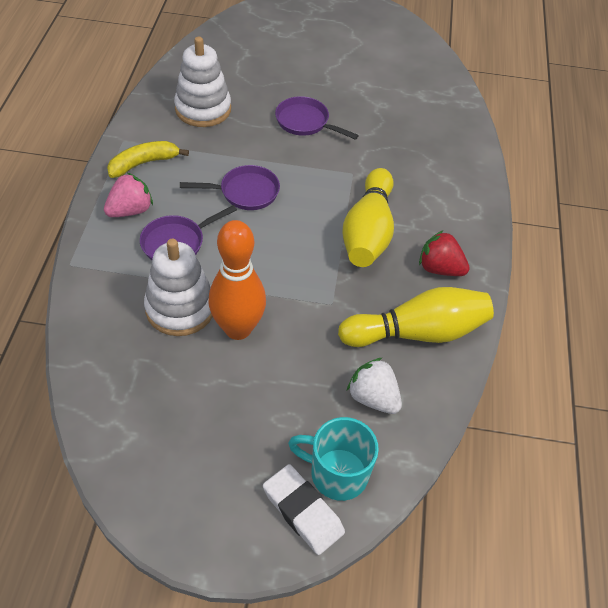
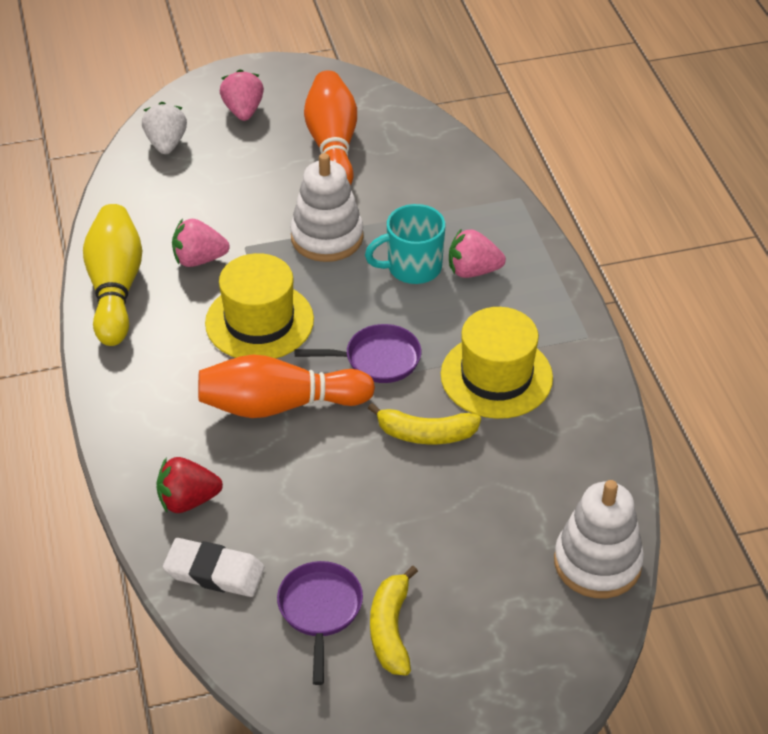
orange bowling pin: 1 -> 2
pink strawberry: 1 -> 3
purple pan: 3 -> 2
yellow banana: 1 -> 2
yellow bowling pin: 2 -> 1
yellow hat: 0 -> 2

